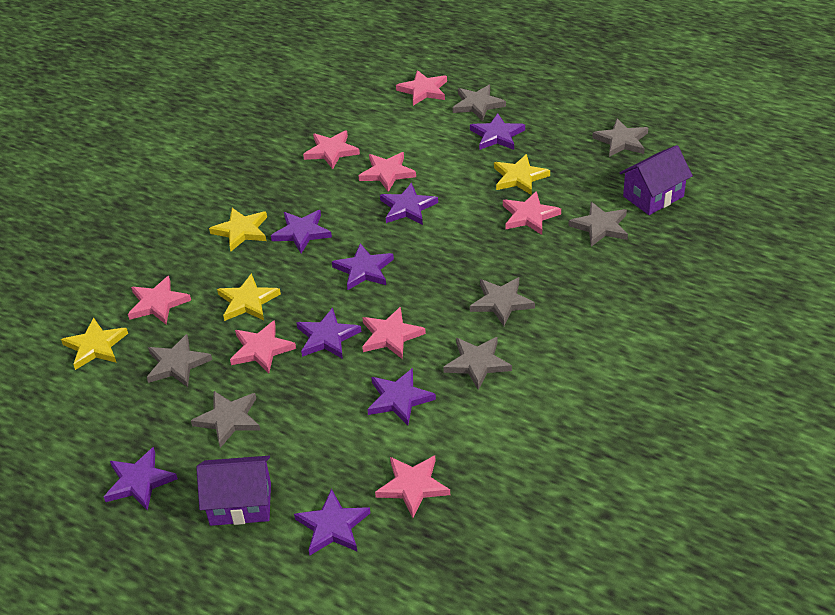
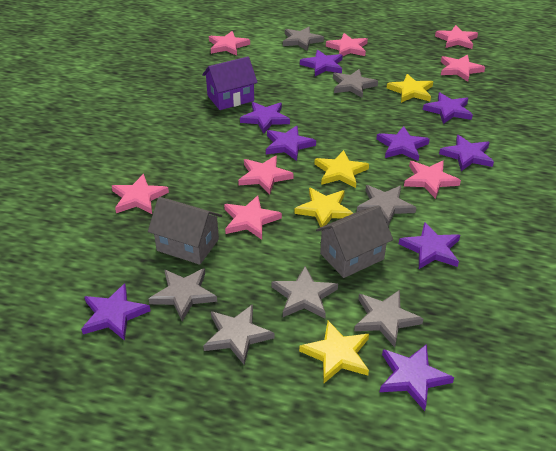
grey house: 0 -> 2
purple house: 2 -> 1
purple star: 8 -> 9

